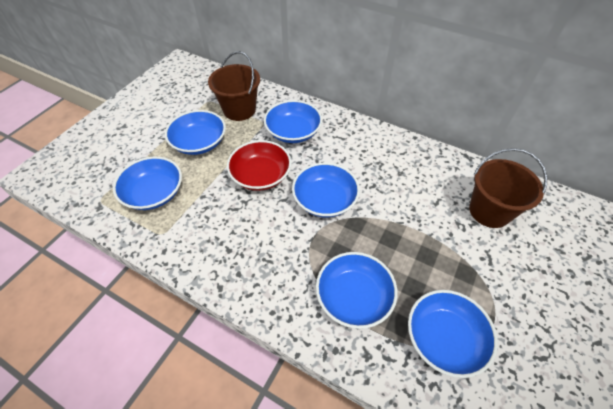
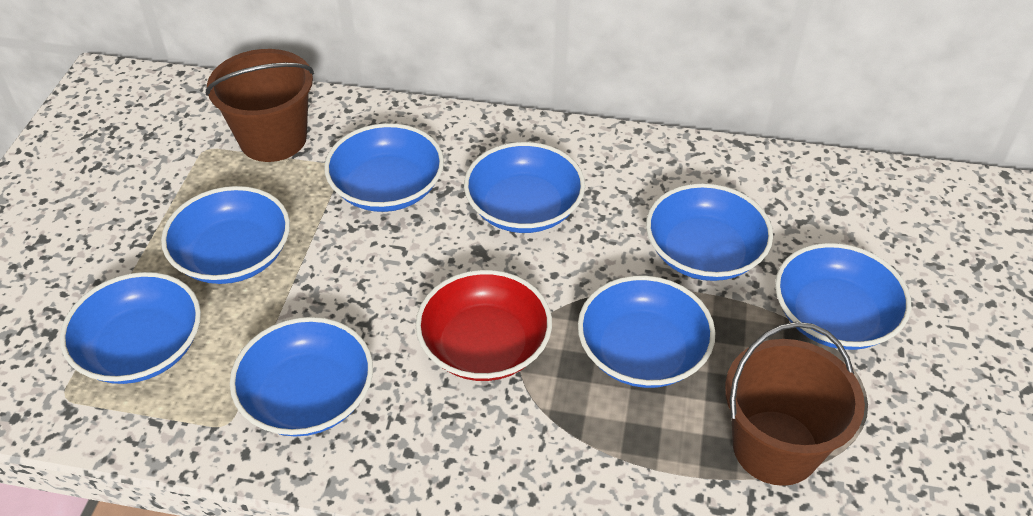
blue bowl: 6 -> 8

